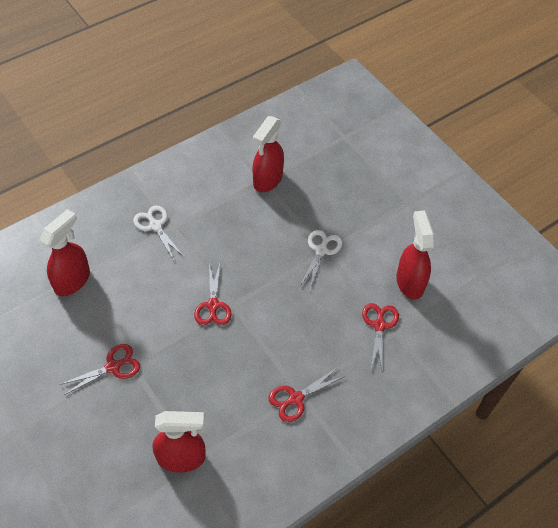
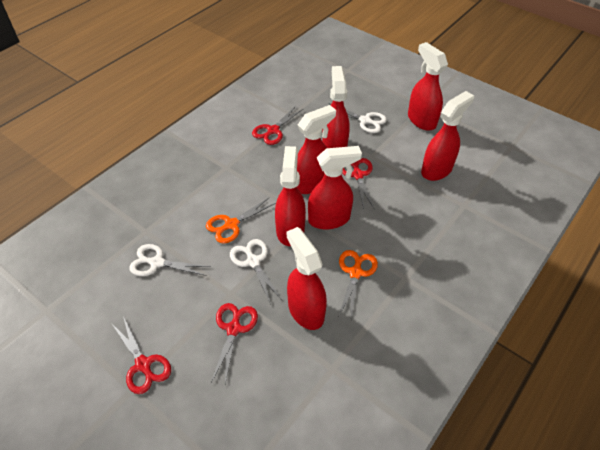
orange scissors: 0 -> 2
red spray bottle: 4 -> 7
white scissors: 2 -> 3

